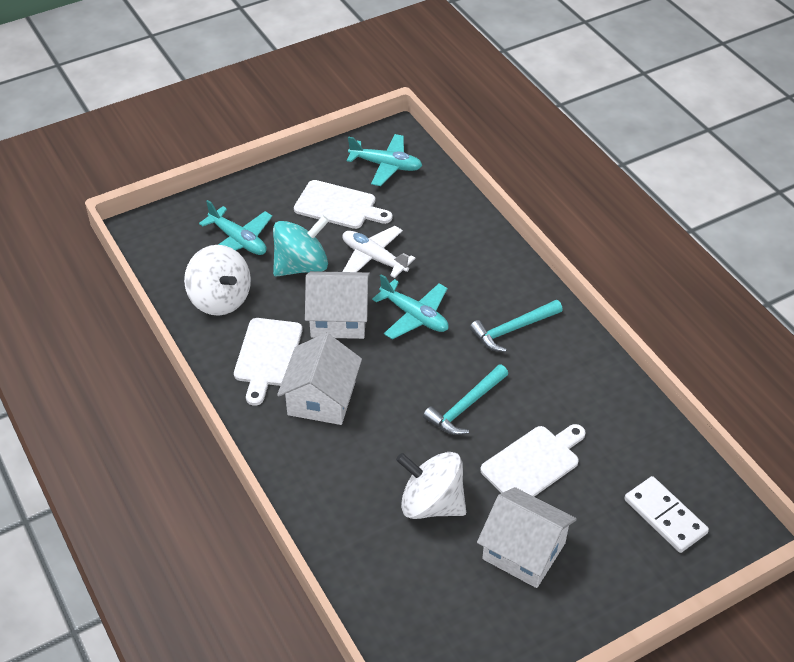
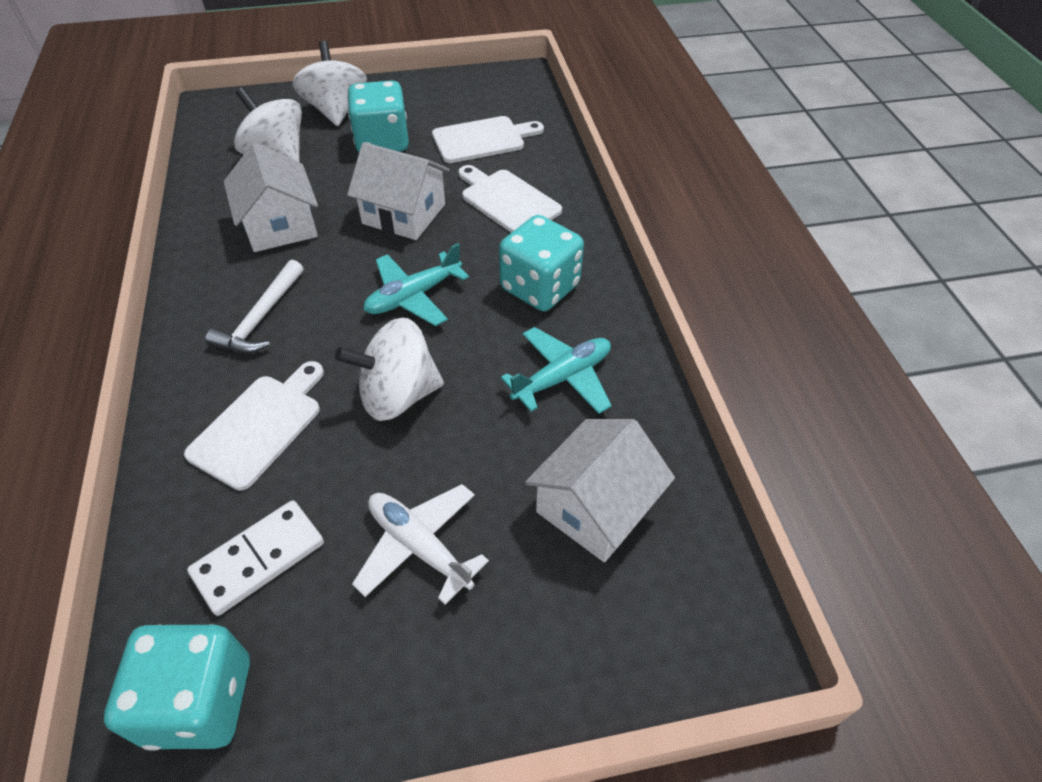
turquoise dice: 0 -> 3
turquoise hammer: 2 -> 0
turquoise plane: 3 -> 2
turquoise spinning top: 1 -> 0
white hammer: 0 -> 1
white spinning top: 2 -> 3

